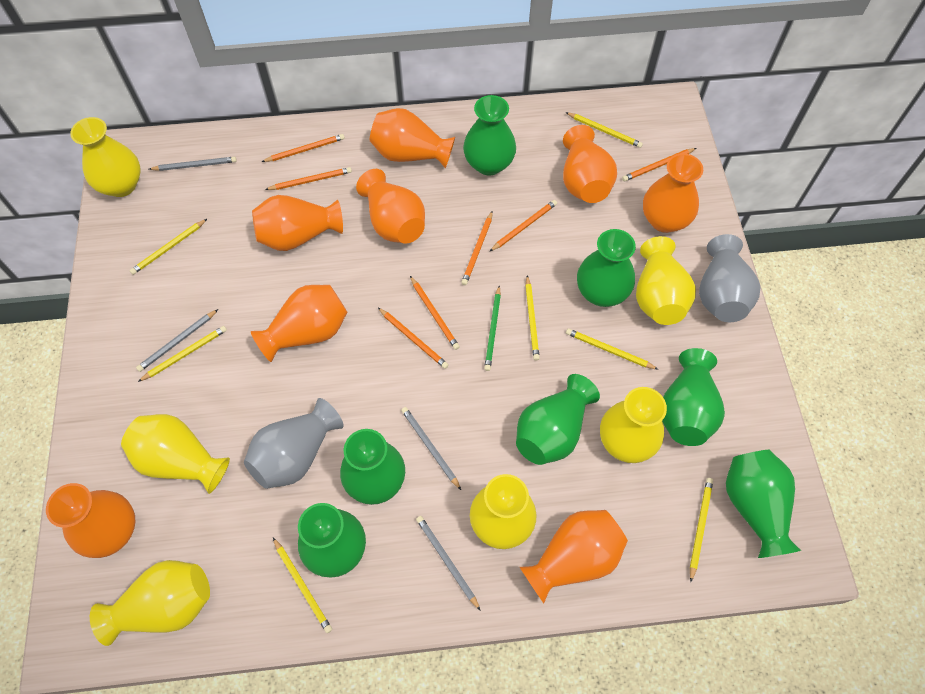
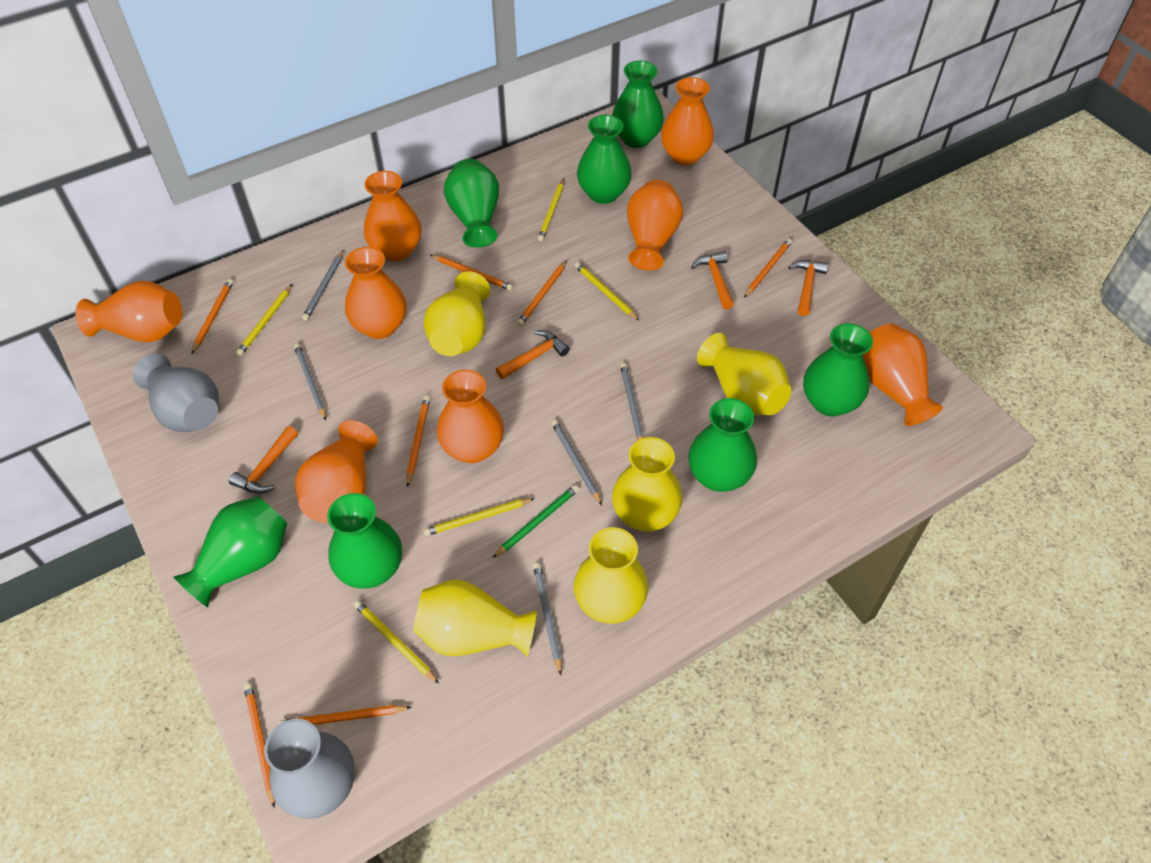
grey pencil: 4 -> 5
orange hammer: 0 -> 4
yellow pencil: 7 -> 5
yellow vase: 6 -> 5

